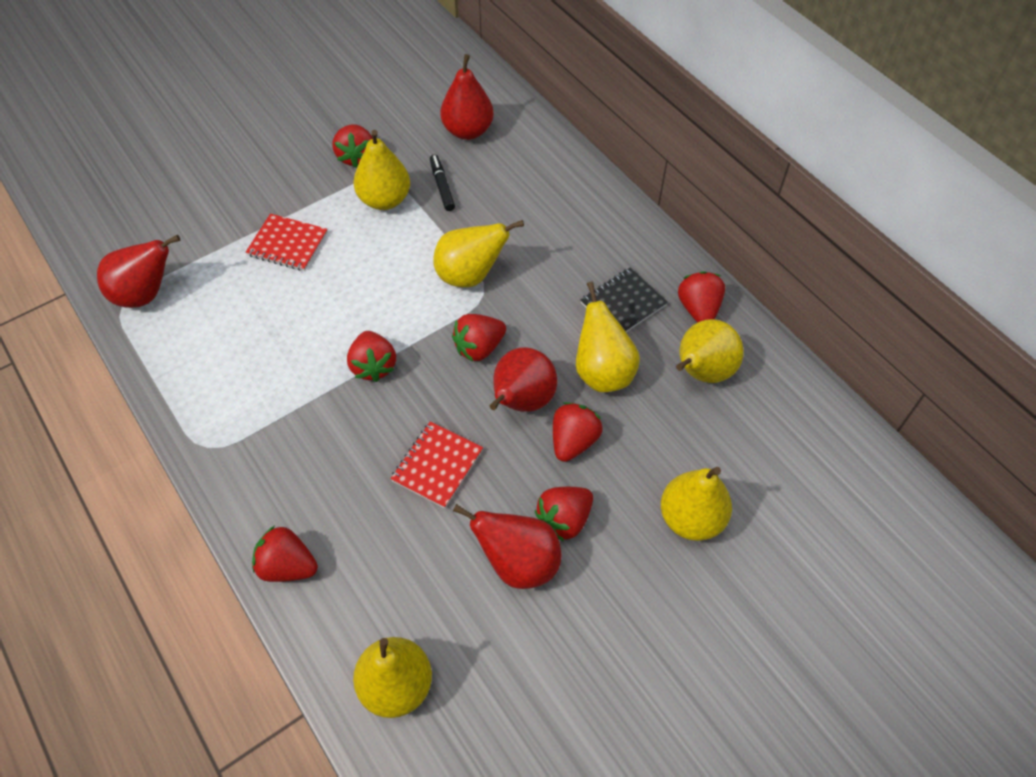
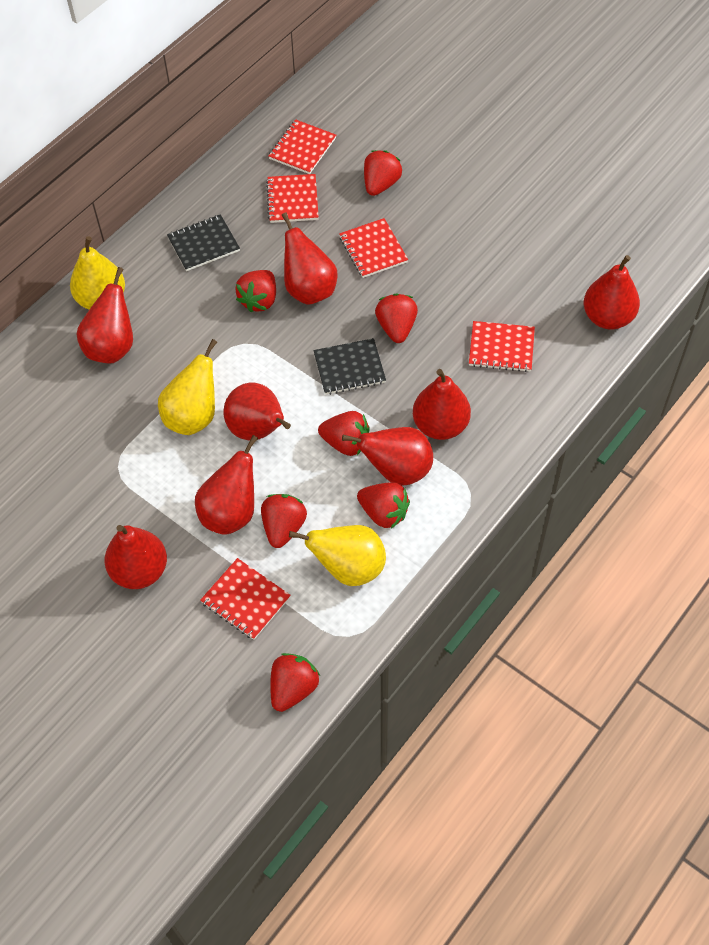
black marker: 1 -> 0
black notebook: 1 -> 2
red notebook: 2 -> 5
red pear: 4 -> 8
yellow pear: 6 -> 3

